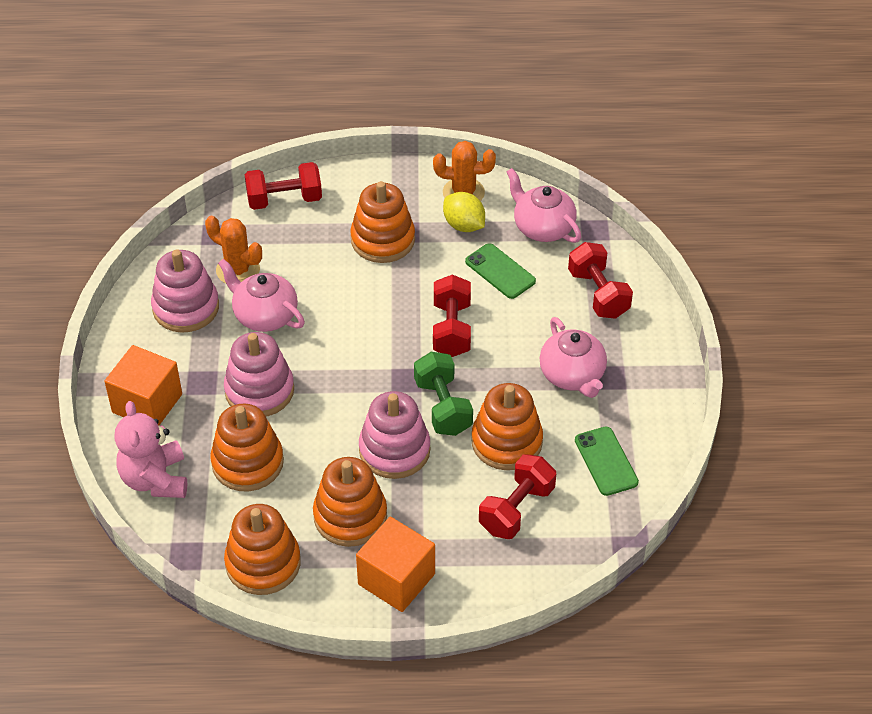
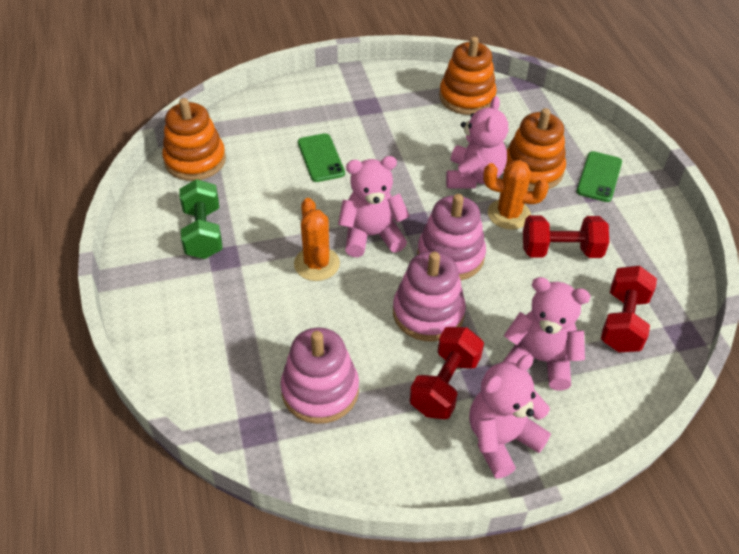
orange cube: 2 -> 0
orange stacking toy: 5 -> 3
pink teapot: 3 -> 0
pink teddy bear: 1 -> 4
red dumbbell: 4 -> 3
yellow lemon: 1 -> 0

